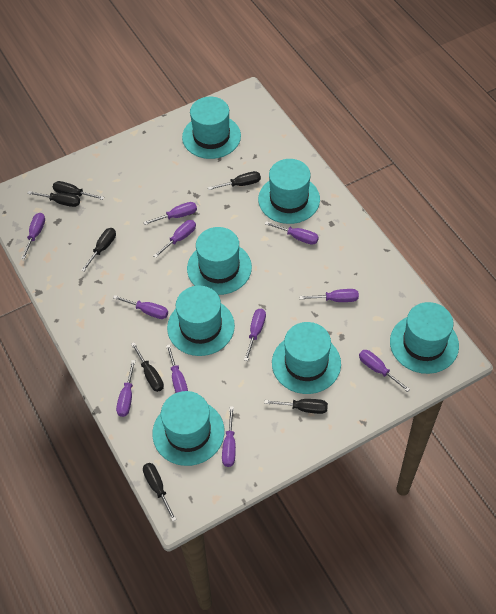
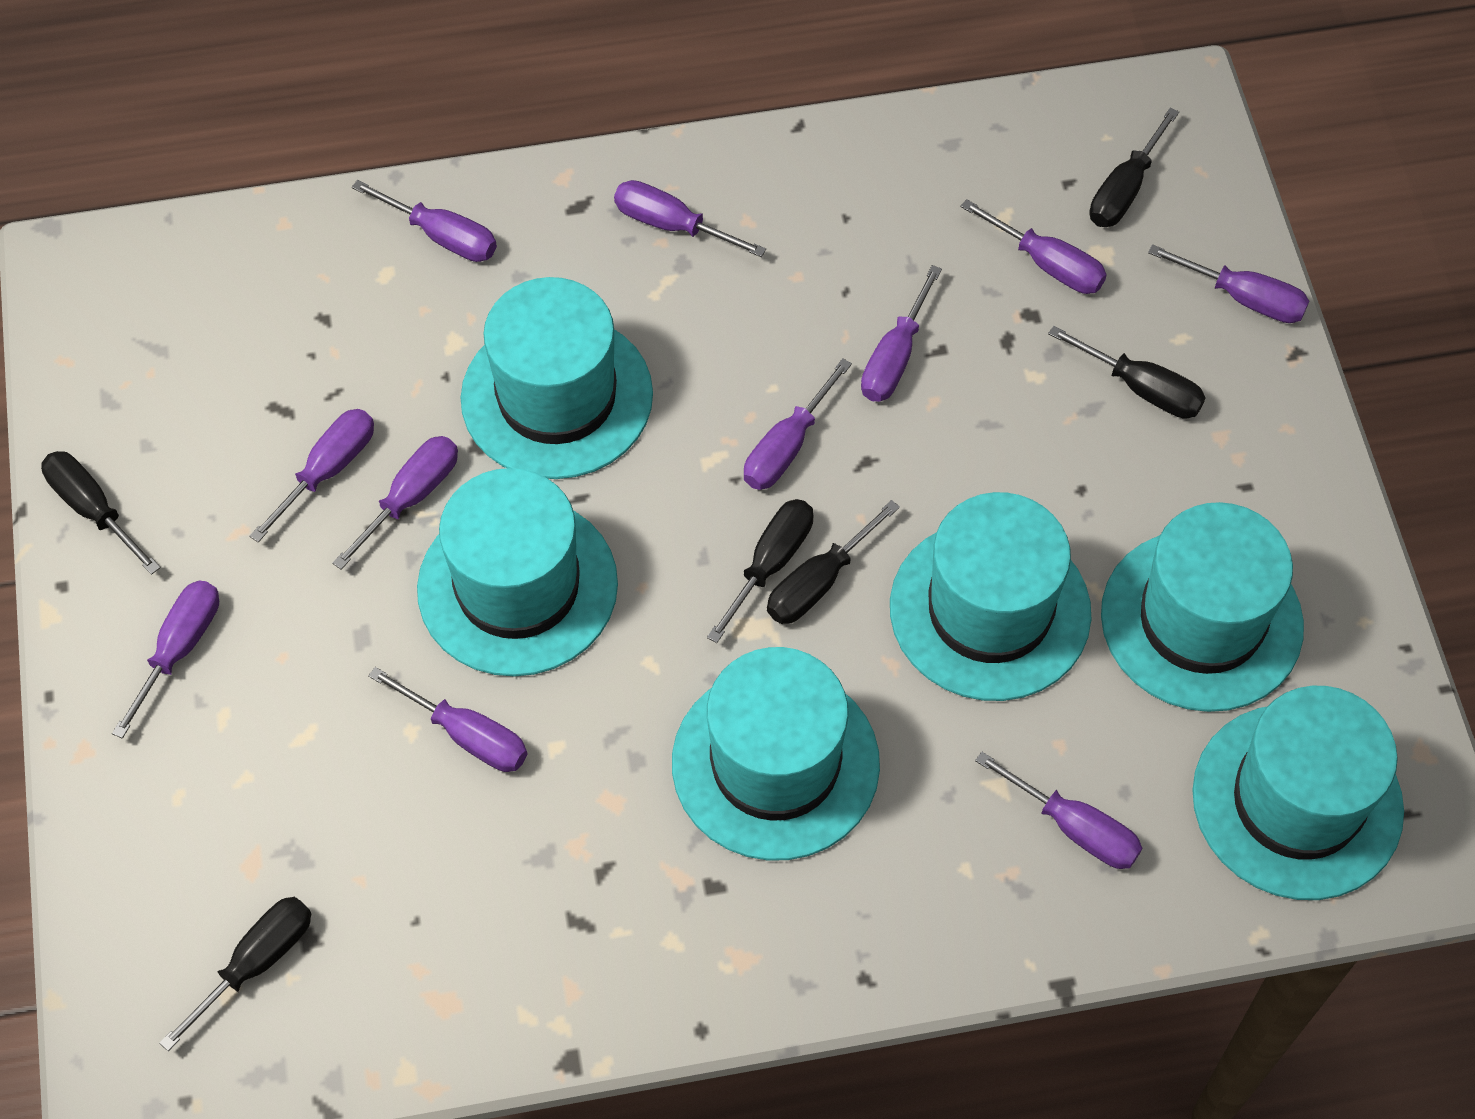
black screwdriver: 7 -> 6
turquoise hat: 7 -> 6

